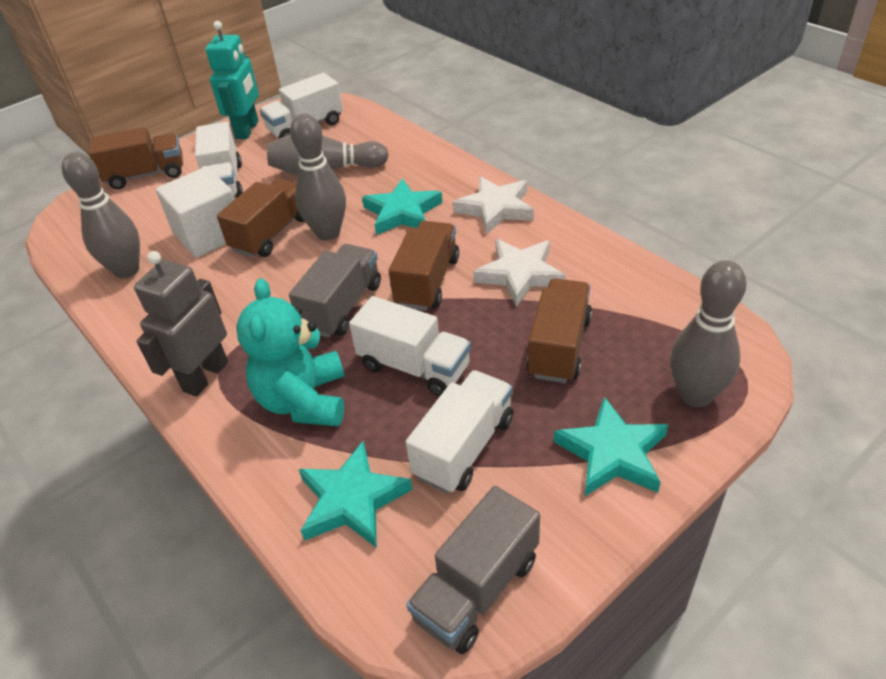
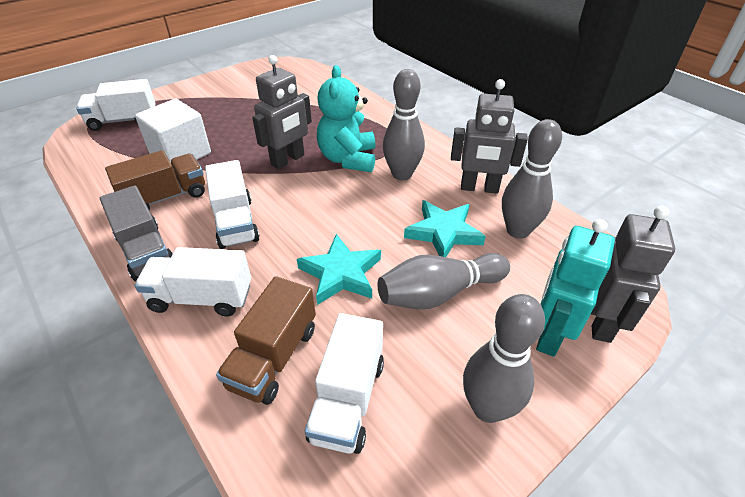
brown truck: 4 -> 2
grey robot: 1 -> 3
grey truck: 2 -> 1
turquoise star: 3 -> 2
white star: 2 -> 0

